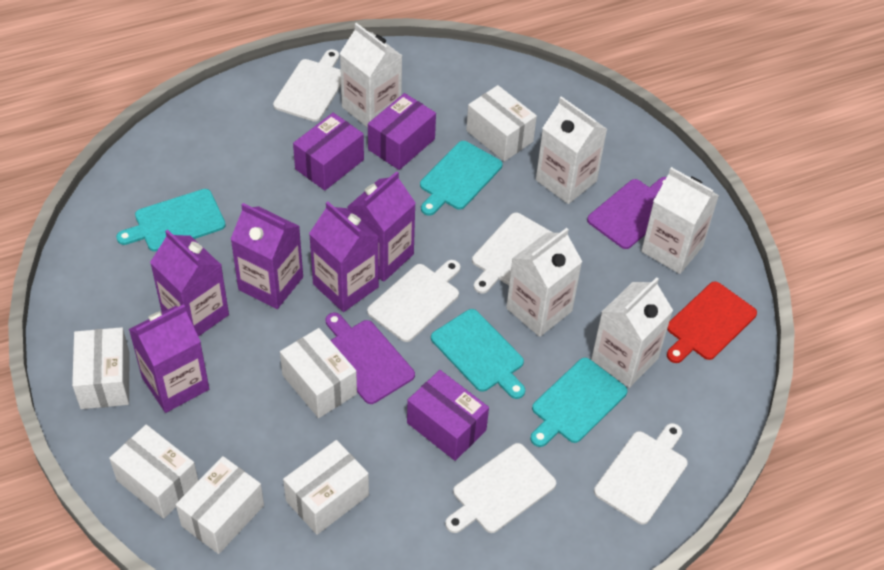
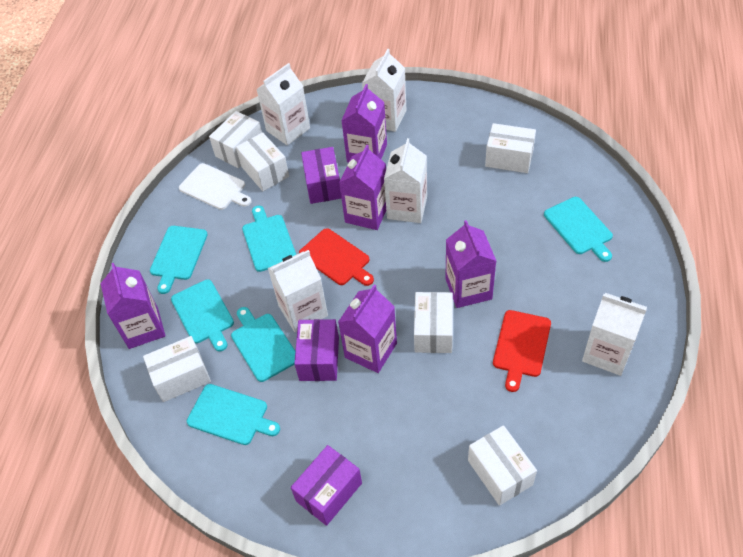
purple cutting board: 2 -> 0
red cutting board: 1 -> 2
turquoise cutting board: 4 -> 6
white cutting board: 5 -> 1

